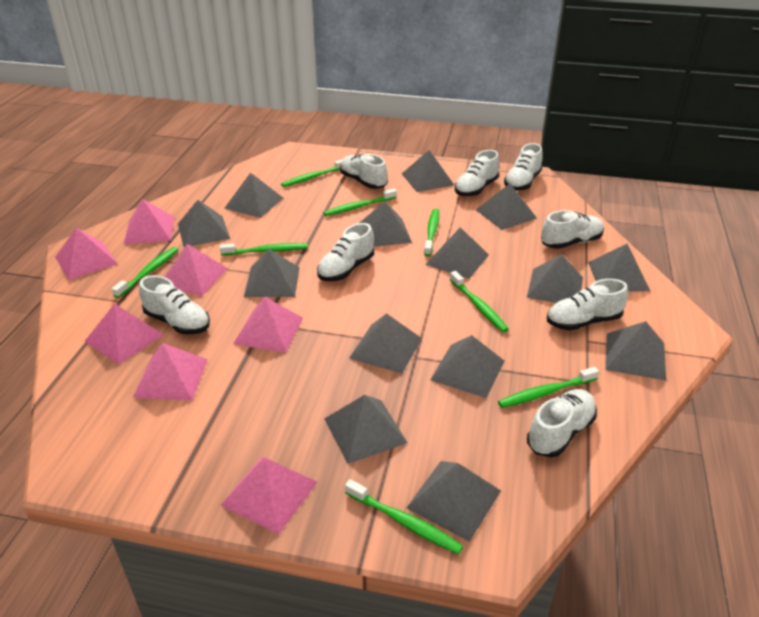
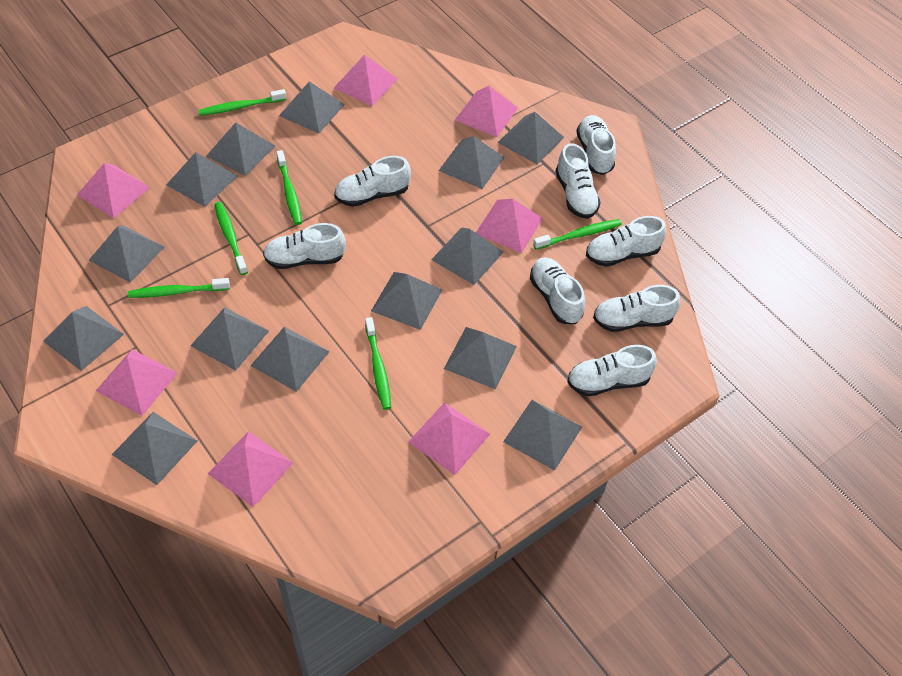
green toothbrush: 8 -> 6

